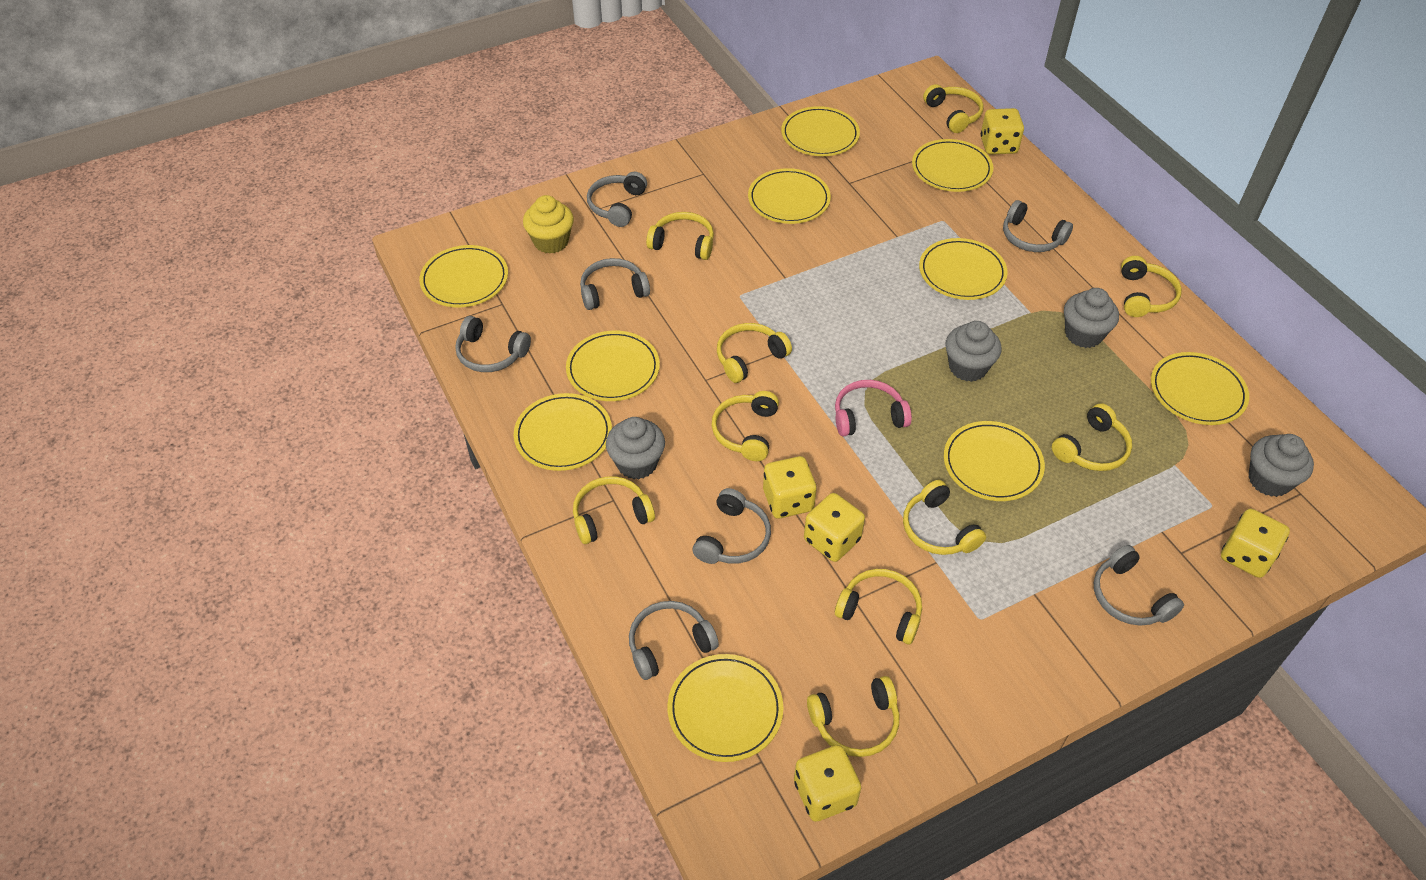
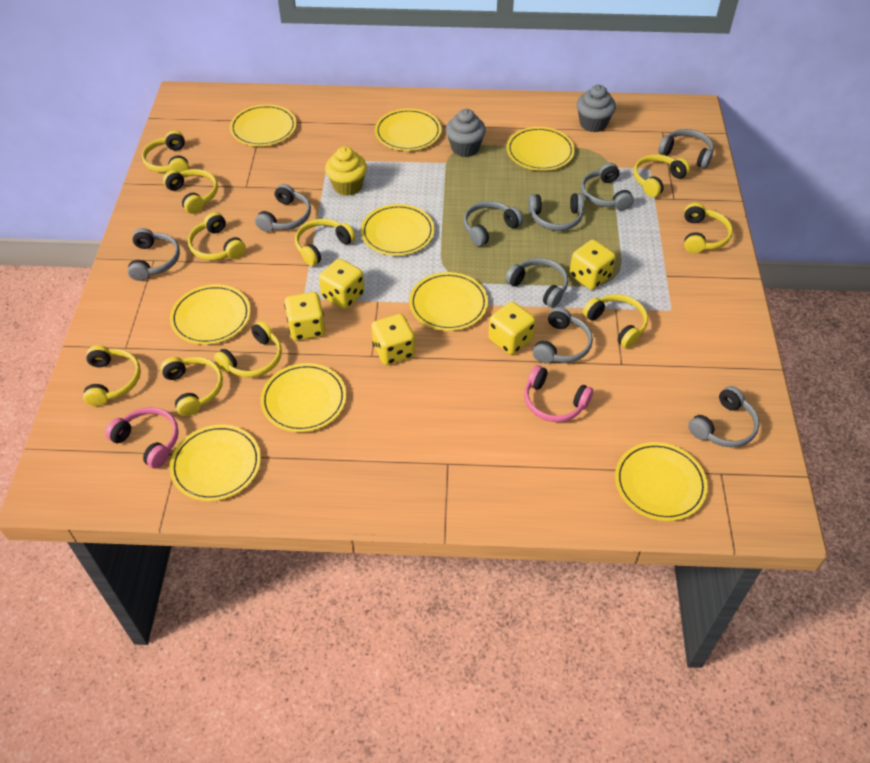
grey cupcake: 4 -> 2
grey headphones: 7 -> 9
pink headphones: 1 -> 2
yellow plate: 10 -> 9

